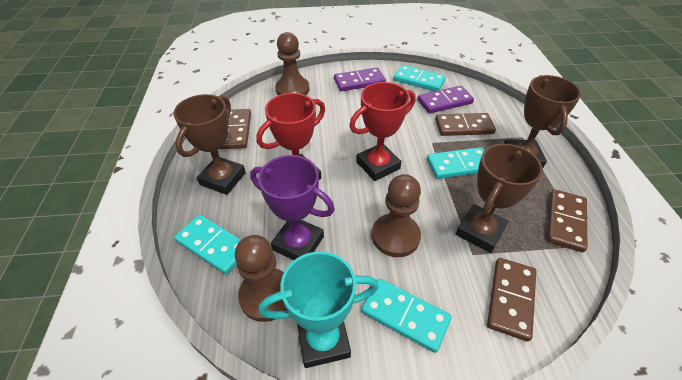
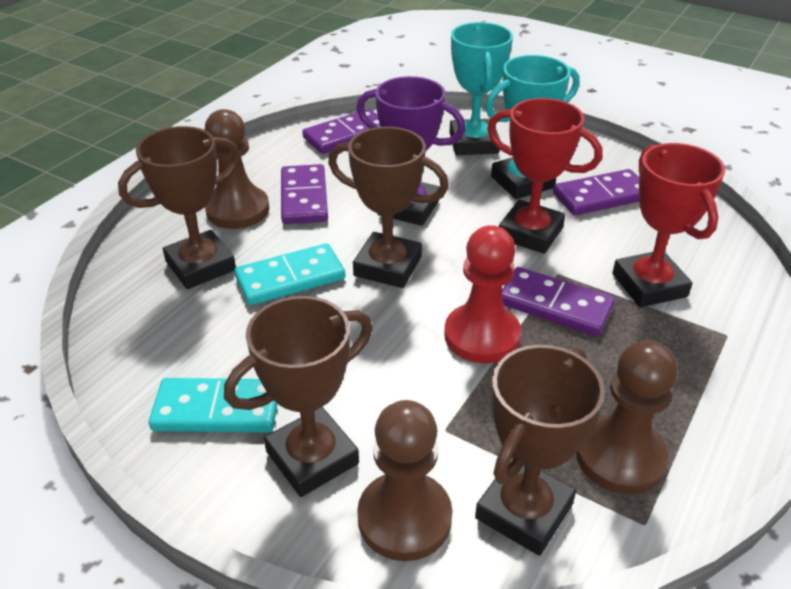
brown domino: 4 -> 0
brown trophy: 3 -> 4
purple domino: 2 -> 4
red pawn: 0 -> 1
turquoise domino: 4 -> 2
turquoise trophy: 1 -> 2

